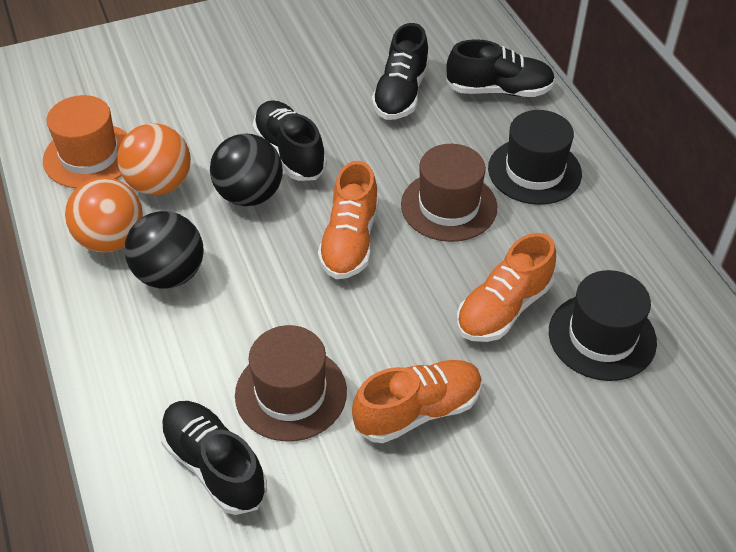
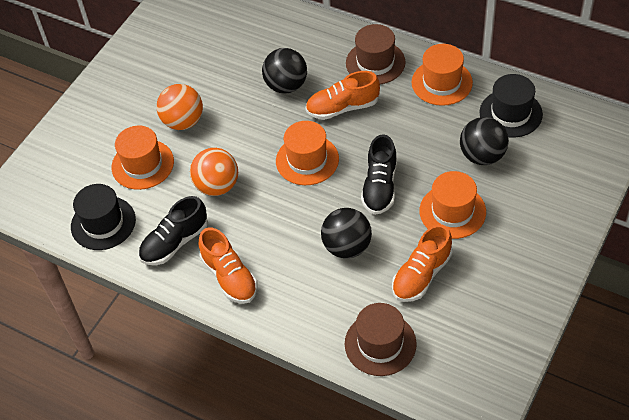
black ball: 2 -> 3
black shoe: 4 -> 2
orange hat: 1 -> 4

